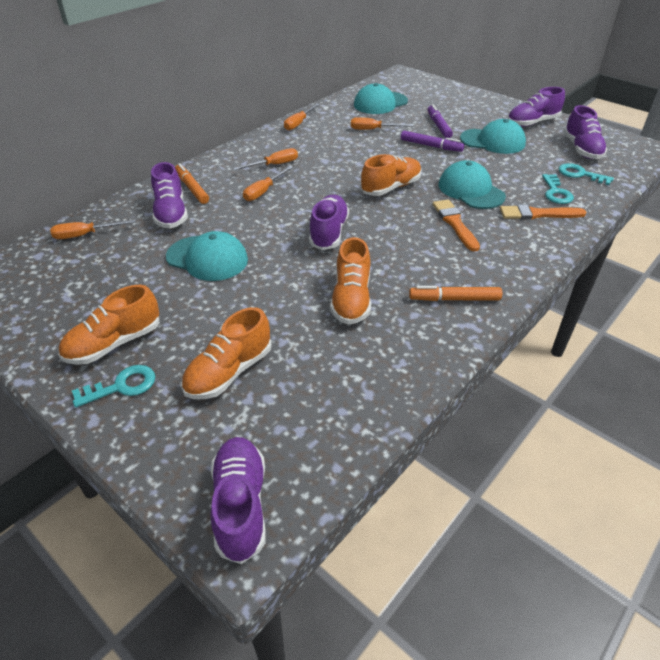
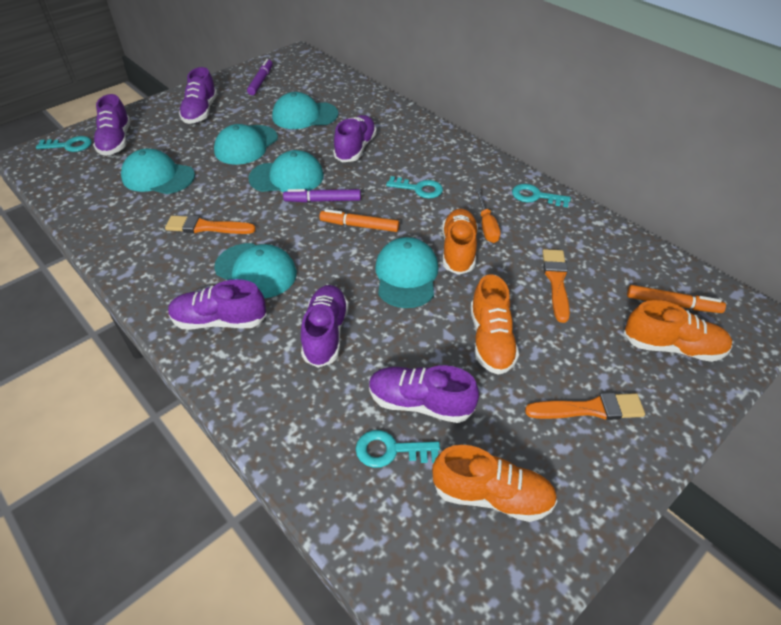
orange brush: 2 -> 3
orange screwdriver: 5 -> 1
purple shoe: 5 -> 6
turquoise cap: 4 -> 6
turquoise key: 3 -> 4

